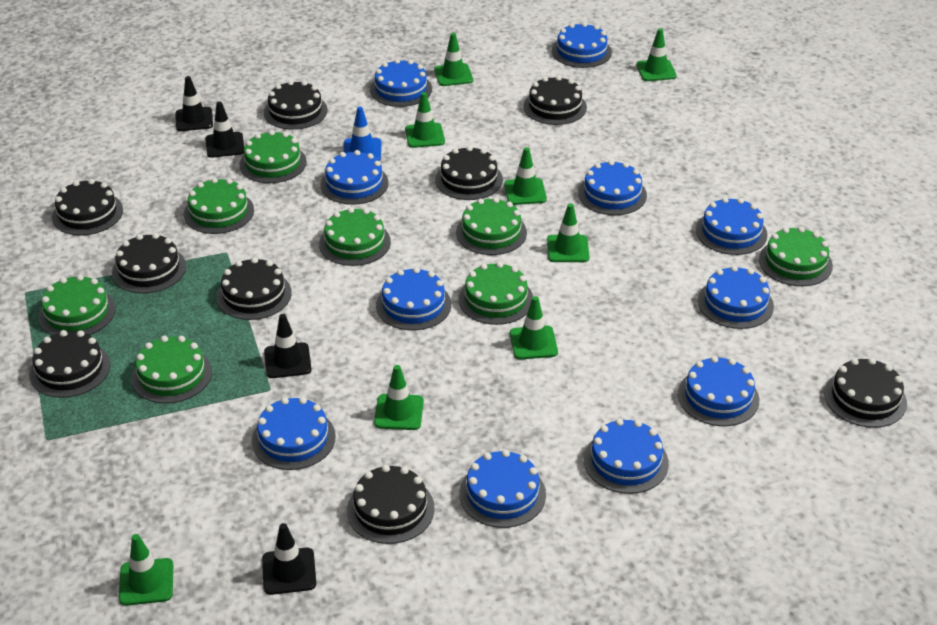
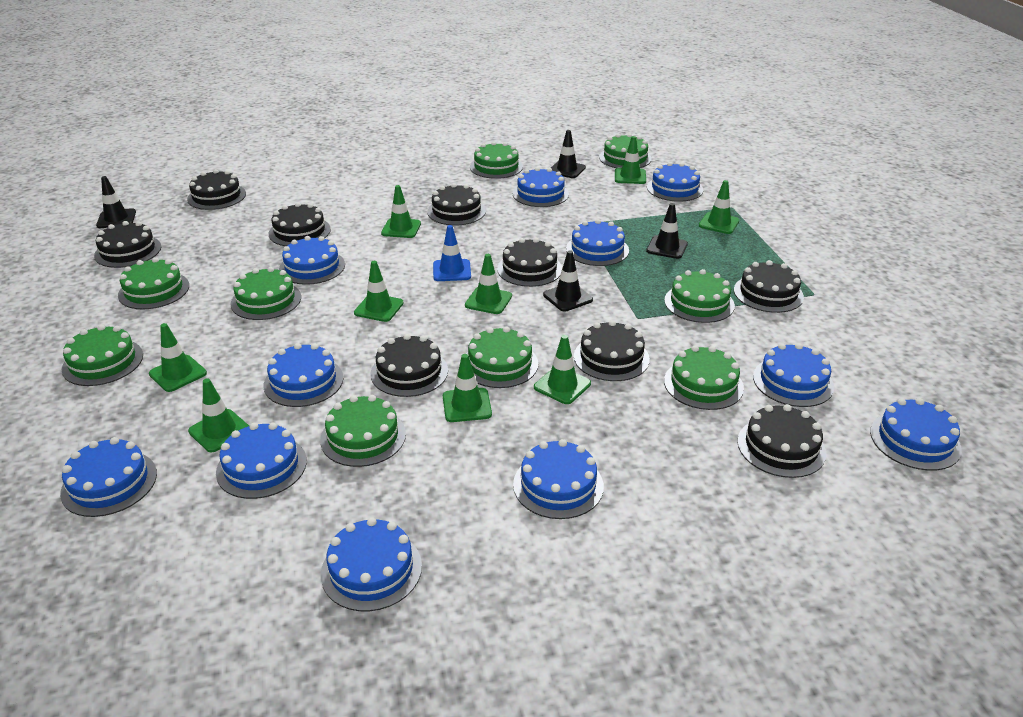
green cake: 8 -> 9
green traffic cone: 8 -> 9

